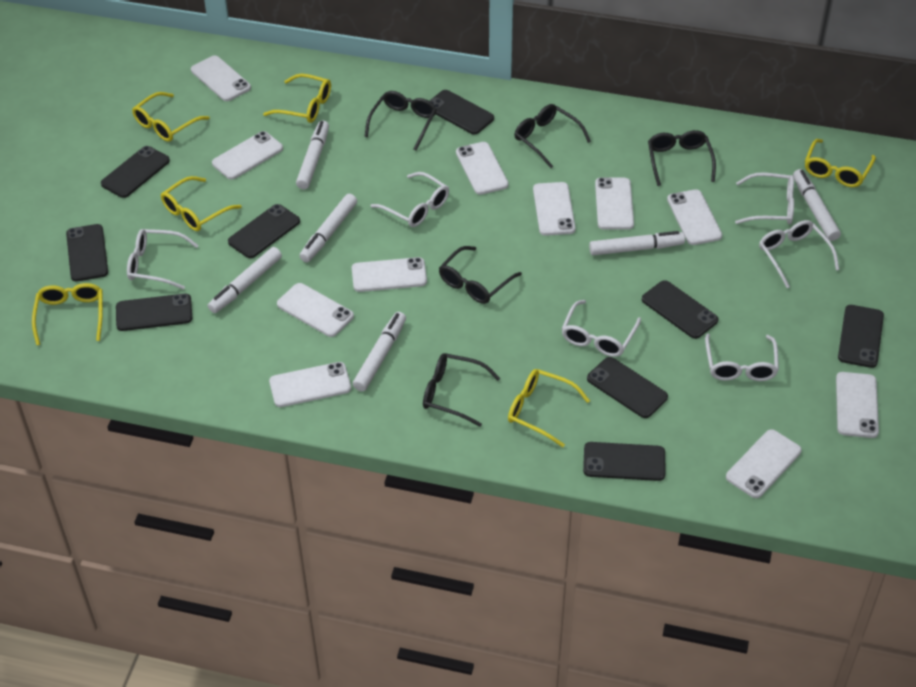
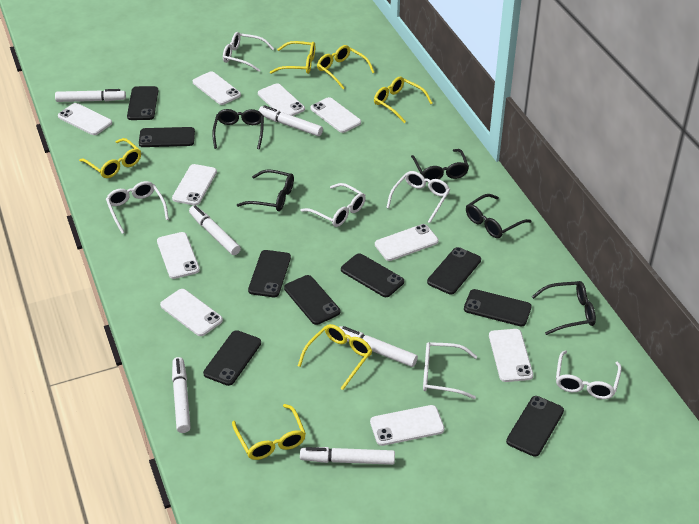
white phone: 11 -> 10

